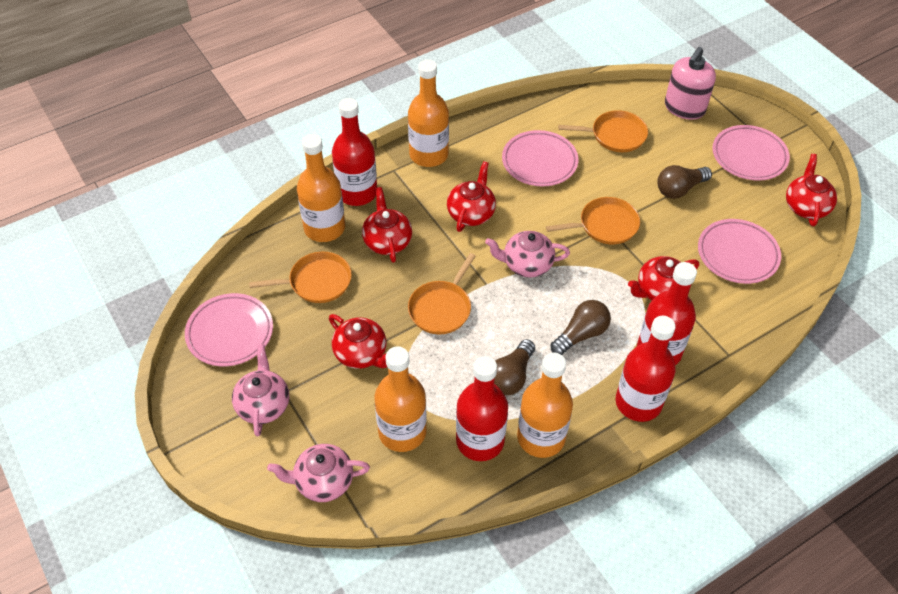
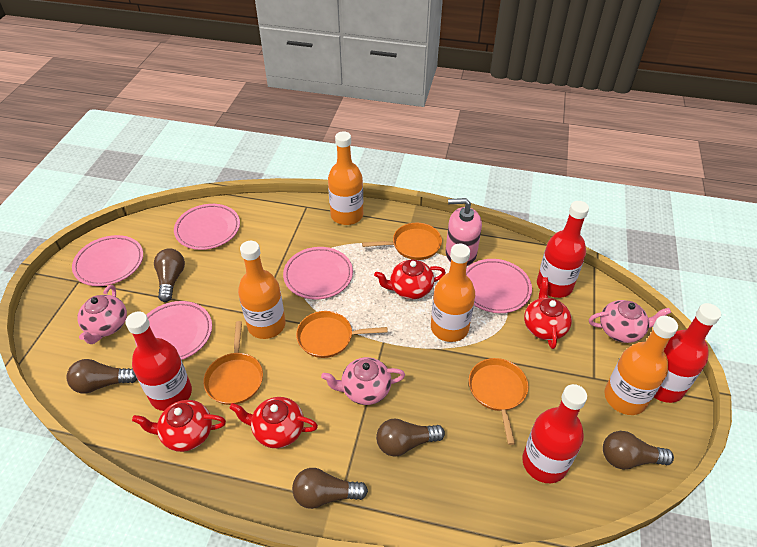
brown light bulb: 3 -> 5
pink plate: 4 -> 5
red teapot: 5 -> 4

